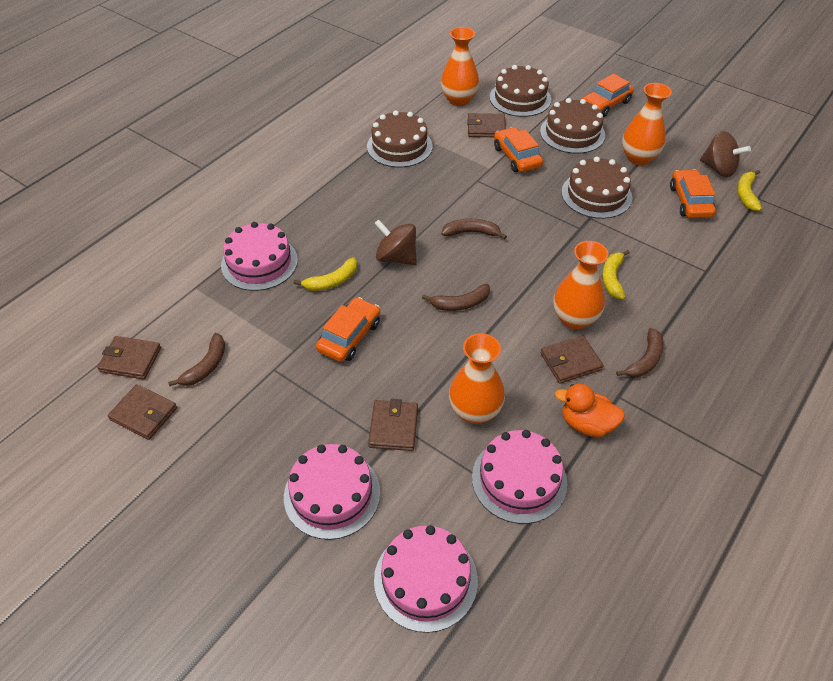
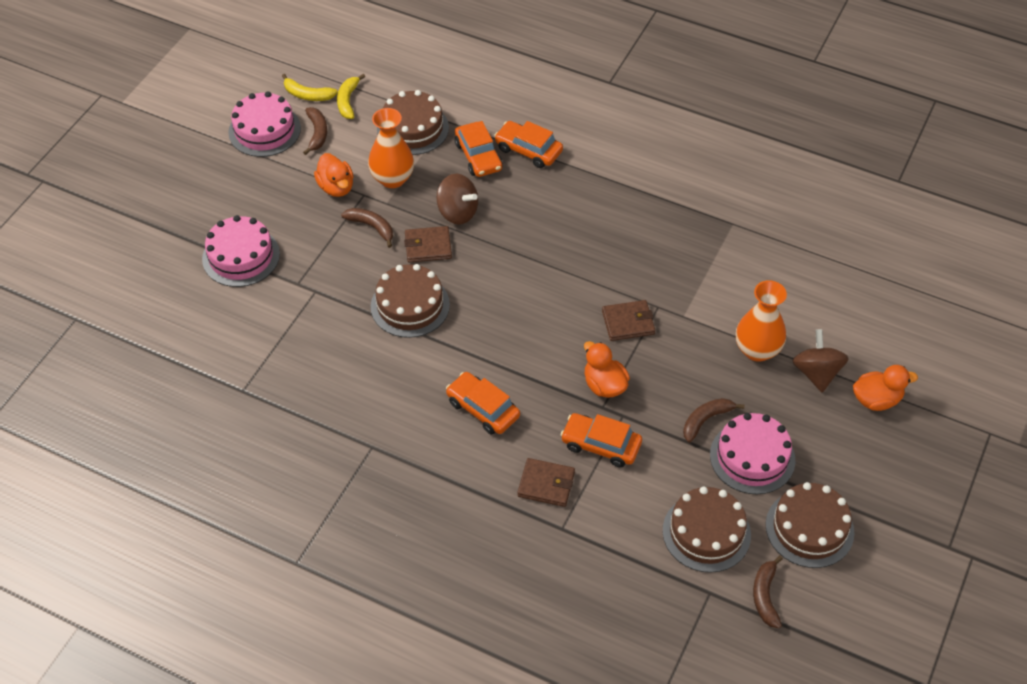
brown wallet: 5 -> 3
orange duck: 1 -> 3
orange vase: 4 -> 2
pink cake: 4 -> 3
yellow banana: 3 -> 2

